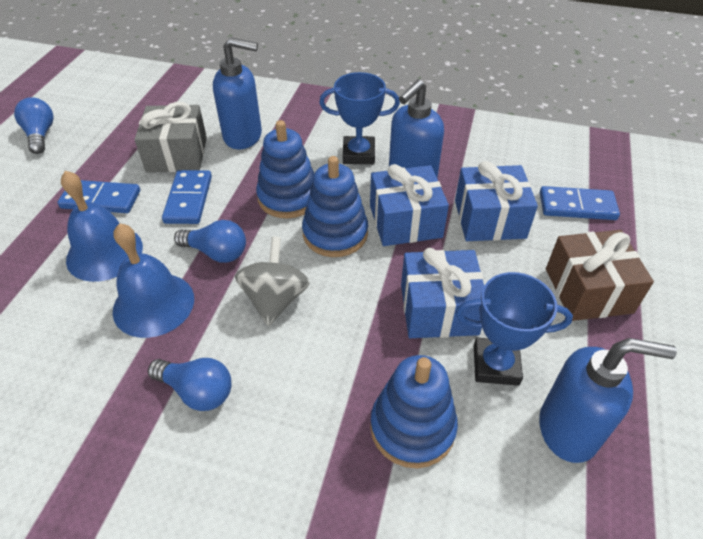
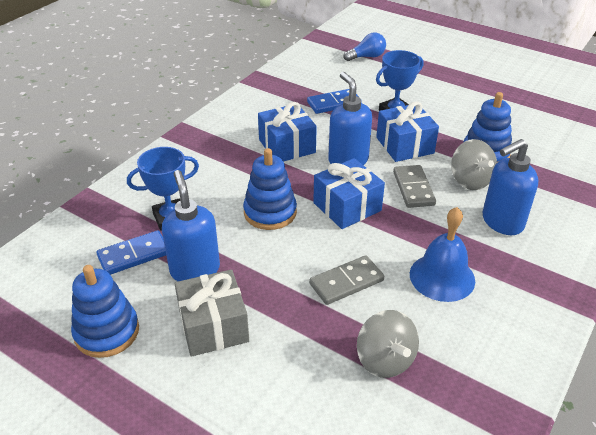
blue bell: 2 -> 1
blue domino: 3 -> 2
blue light bulb: 3 -> 1
brown gift: 1 -> 0
grey domino: 0 -> 2
grey spinning top: 1 -> 2

